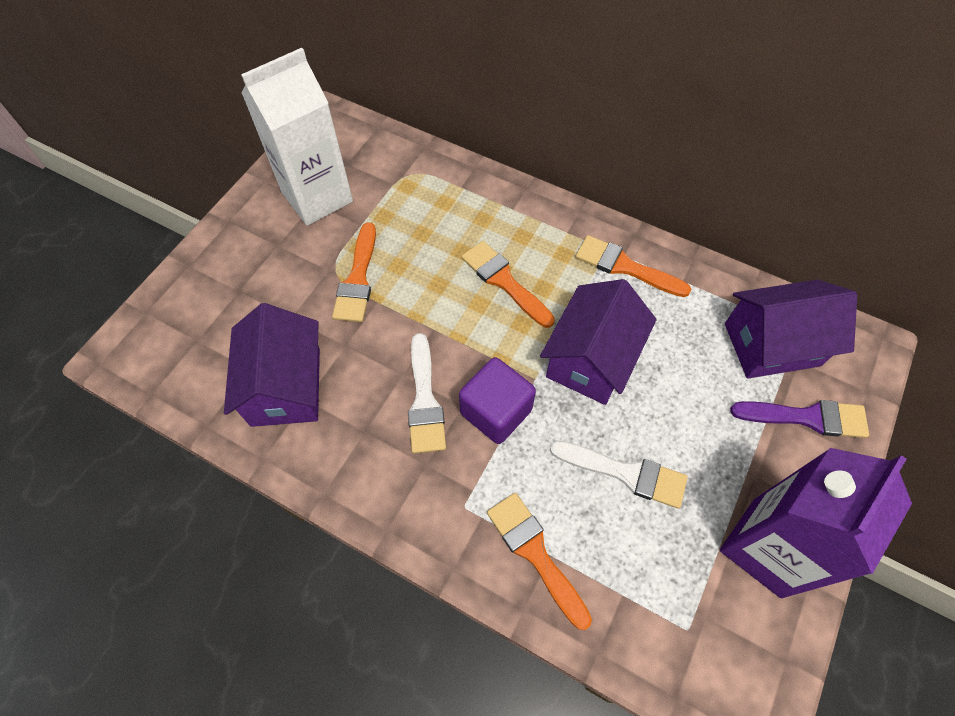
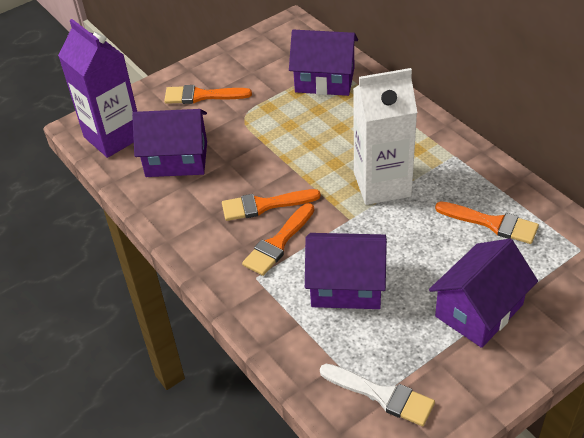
purple brush: 1 -> 0
purple cube: 1 -> 0
purple house: 3 -> 4
white brush: 2 -> 1

